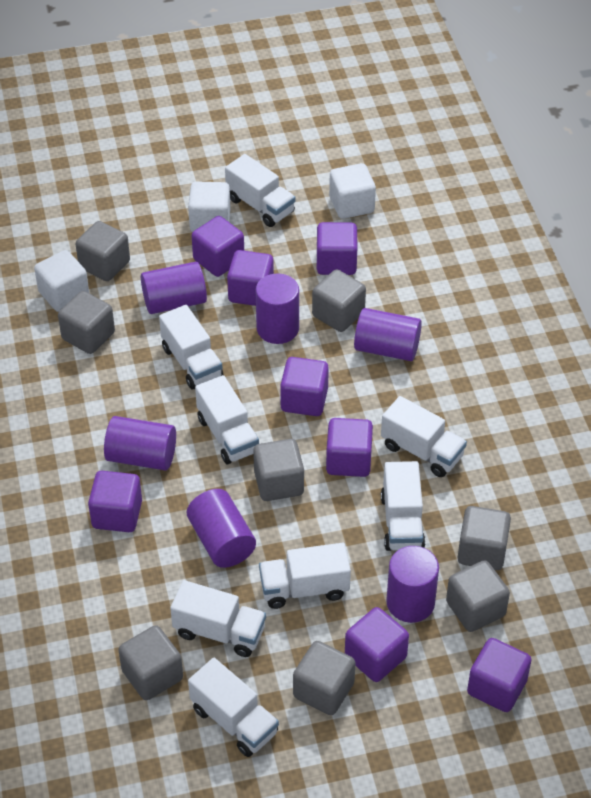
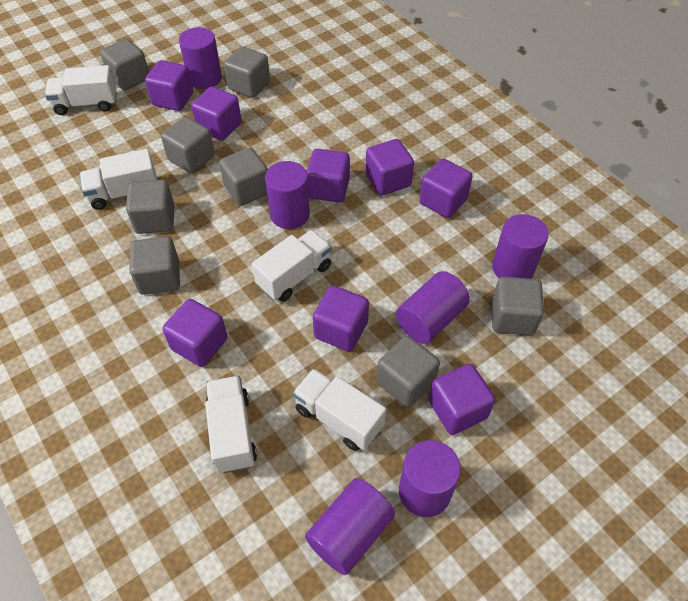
white cube: 3 -> 0
white truck: 8 -> 5

